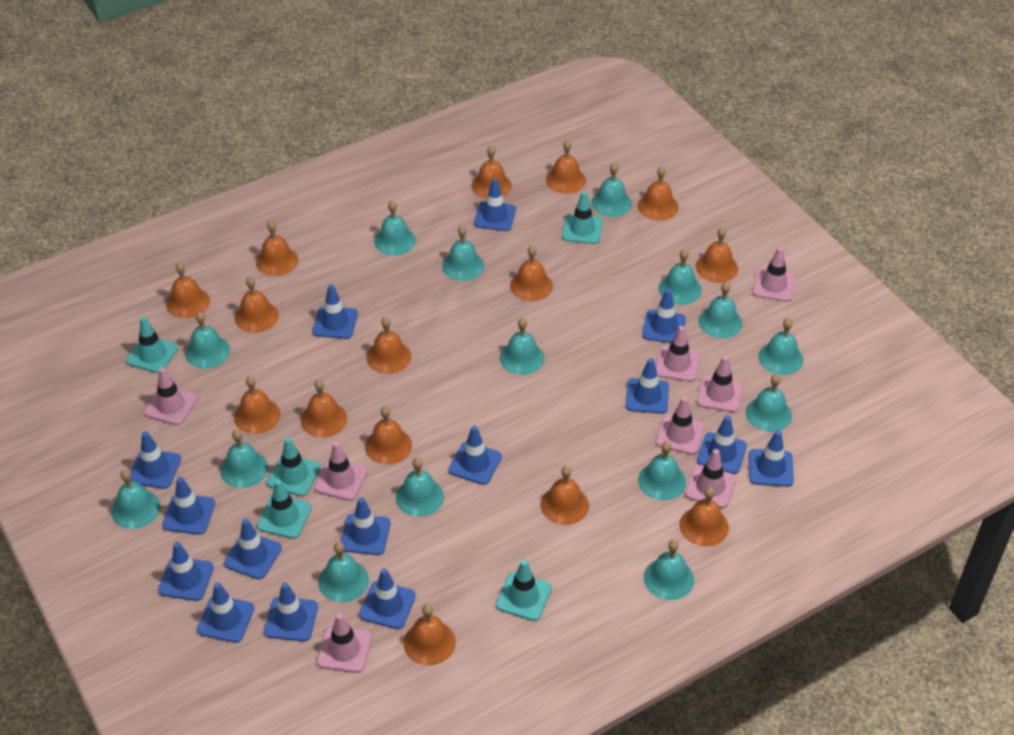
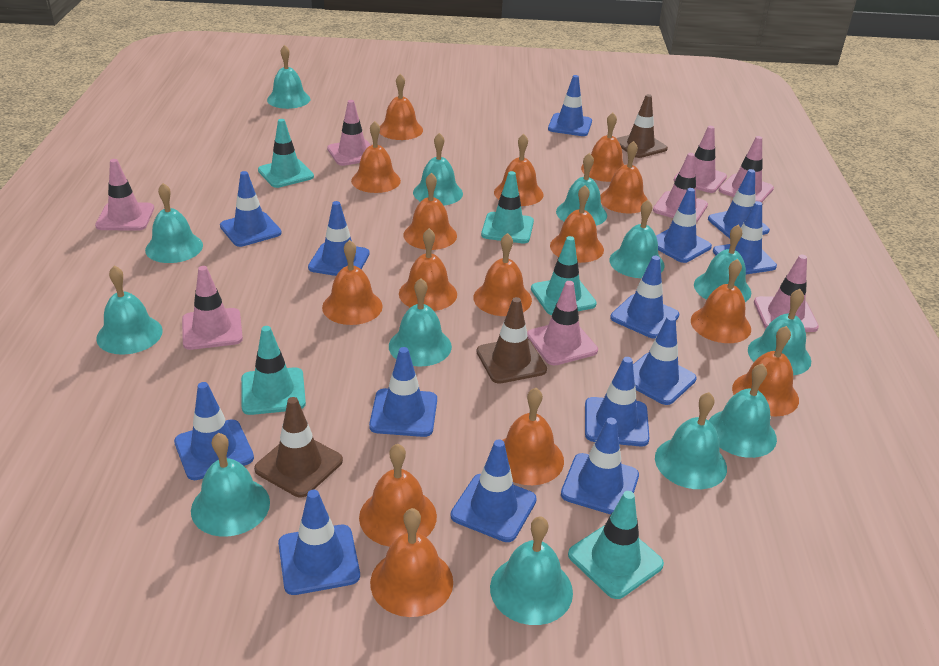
blue traffic cone: 15 -> 14
brown traffic cone: 0 -> 3
turquoise bell: 15 -> 13

